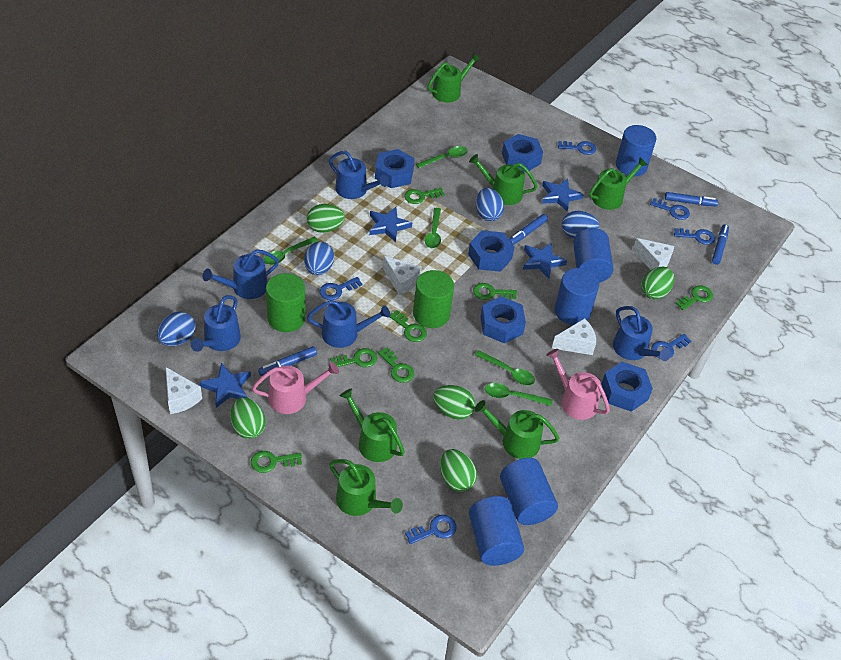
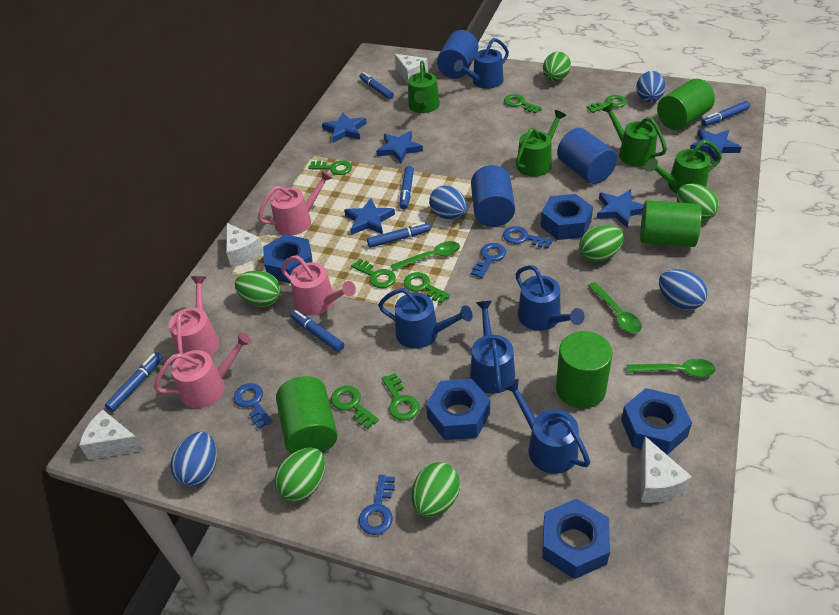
blue cylinder: 5 -> 3
blue key: 6 -> 4
blue marker: 4 -> 6
blue star: 4 -> 5
green cylinder: 2 -> 4
green egg: 5 -> 6
green spoon: 5 -> 3
green watering can: 6 -> 4
pink watering can: 2 -> 4

